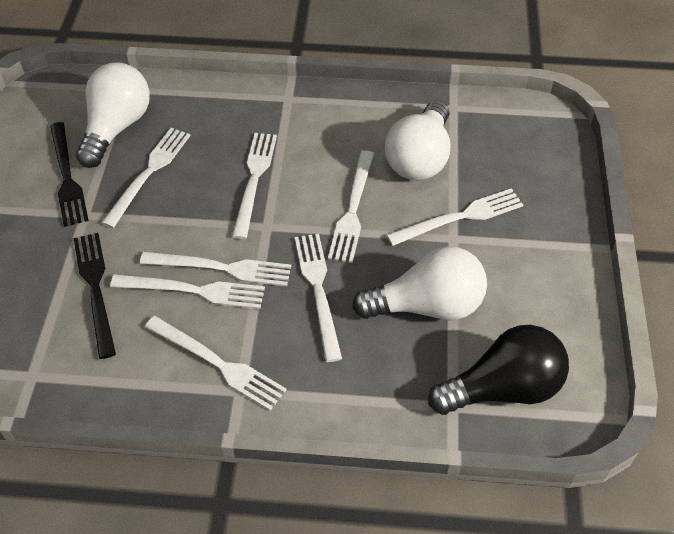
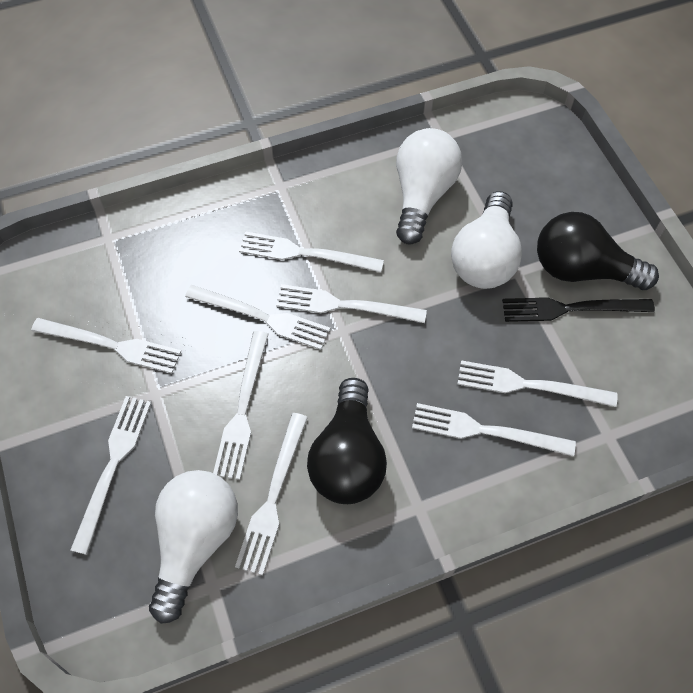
black fork: 2 -> 1
black light bulb: 1 -> 2
white fork: 8 -> 9

